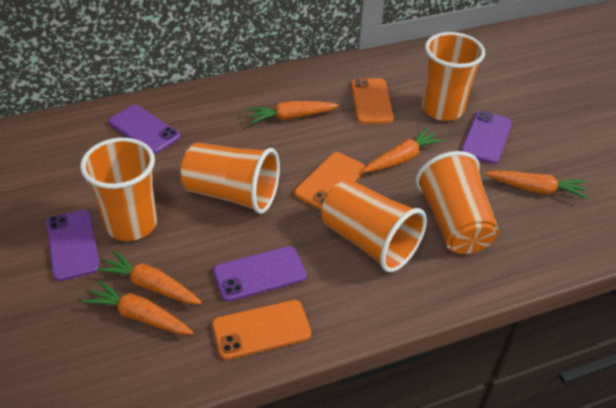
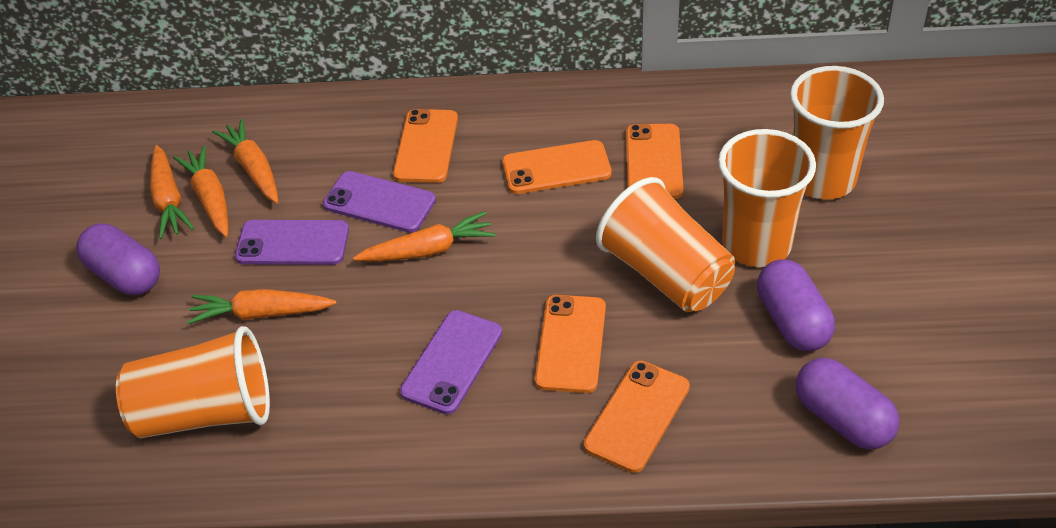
orange cup: 5 -> 4
orange phone: 3 -> 5
purple capsule: 0 -> 3
purple phone: 4 -> 3

